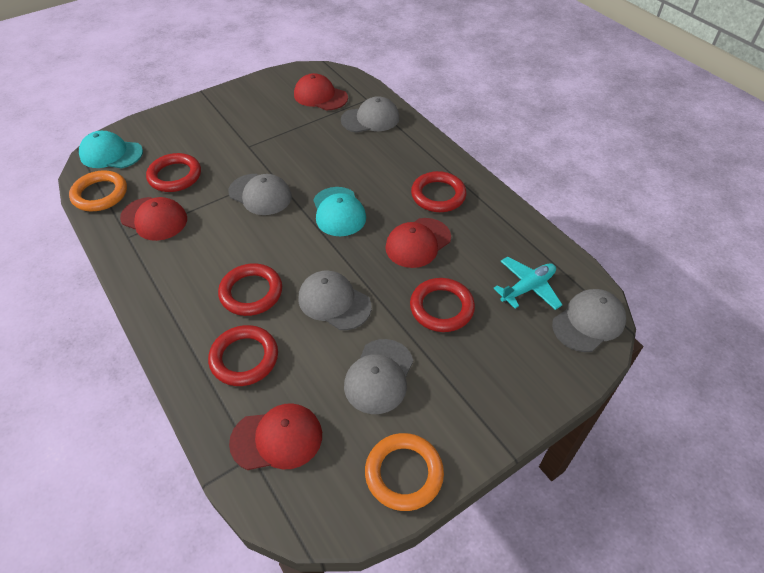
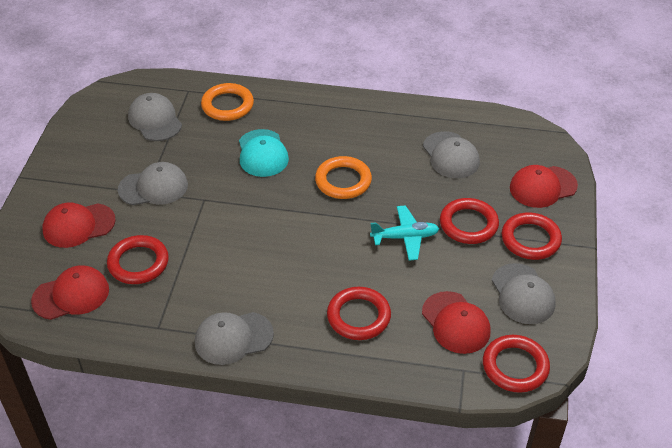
turquoise cap: 2 -> 1

